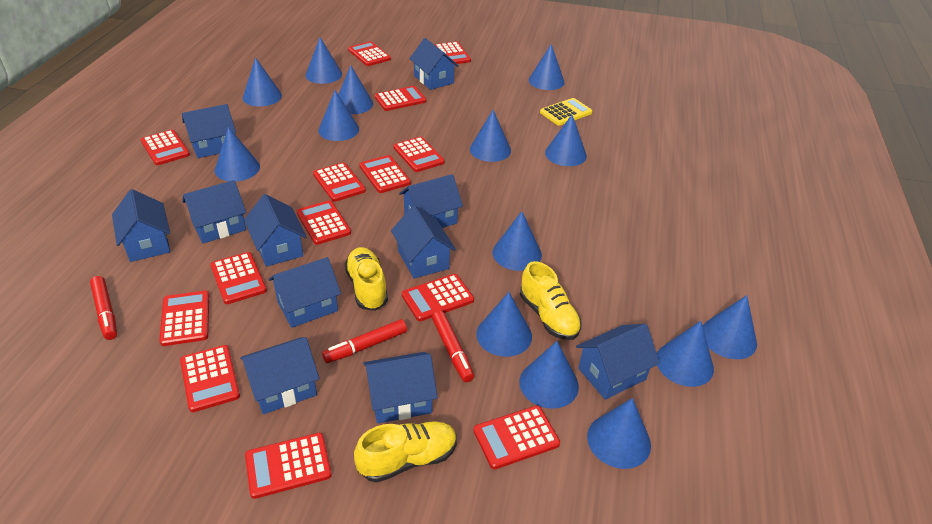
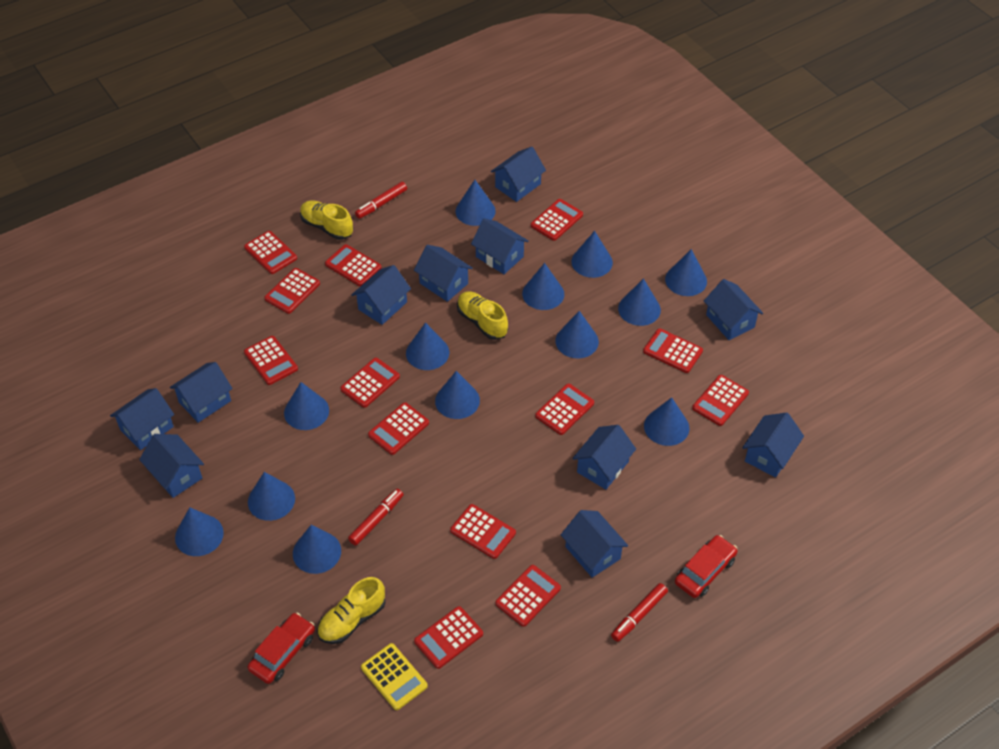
blue cone: 14 -> 13
red calculator: 14 -> 13
red car: 0 -> 2

